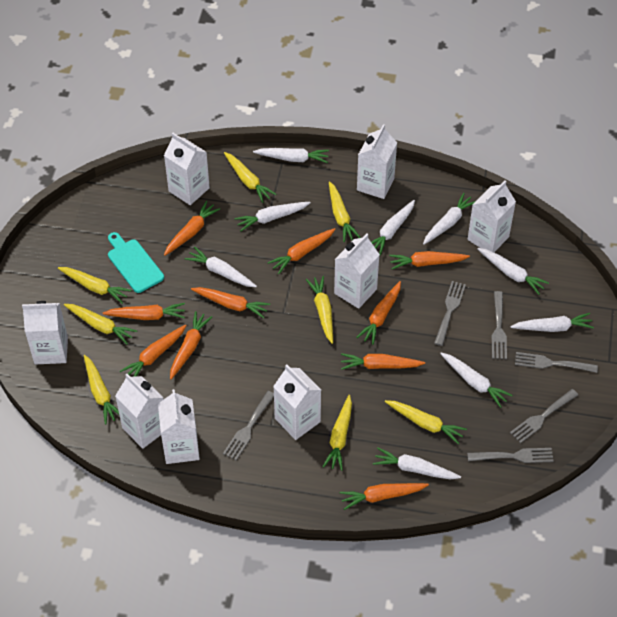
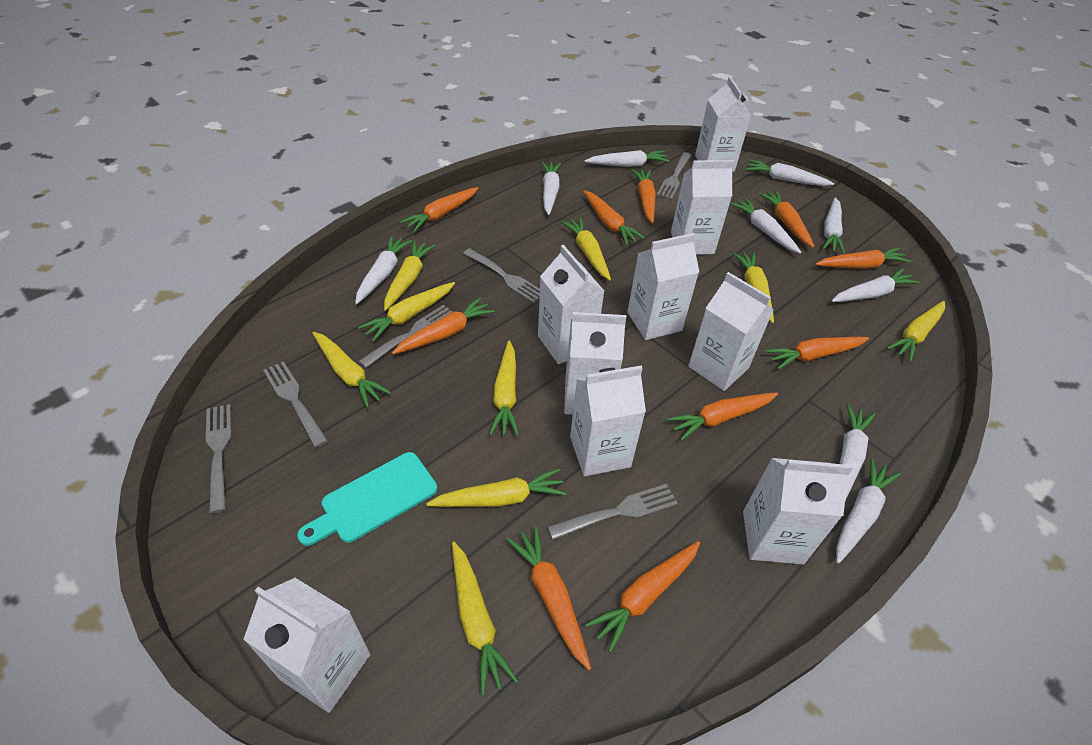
white carton: 8 -> 9
yellow carrot: 8 -> 9

